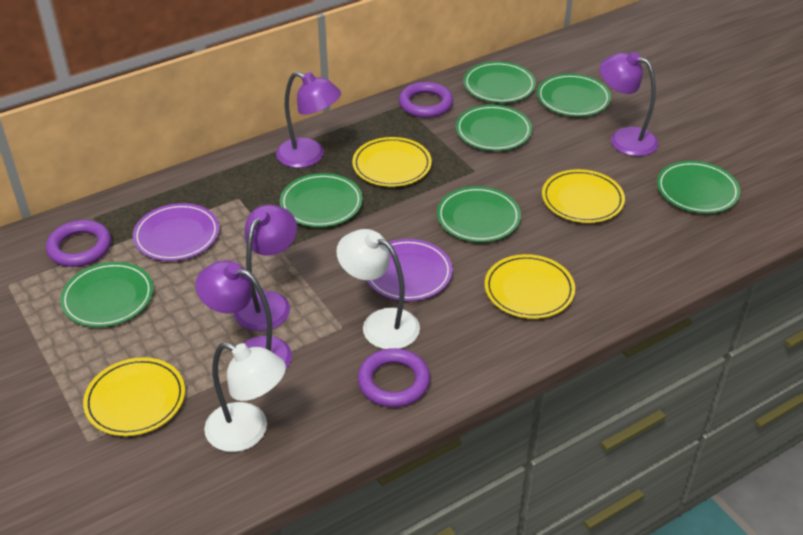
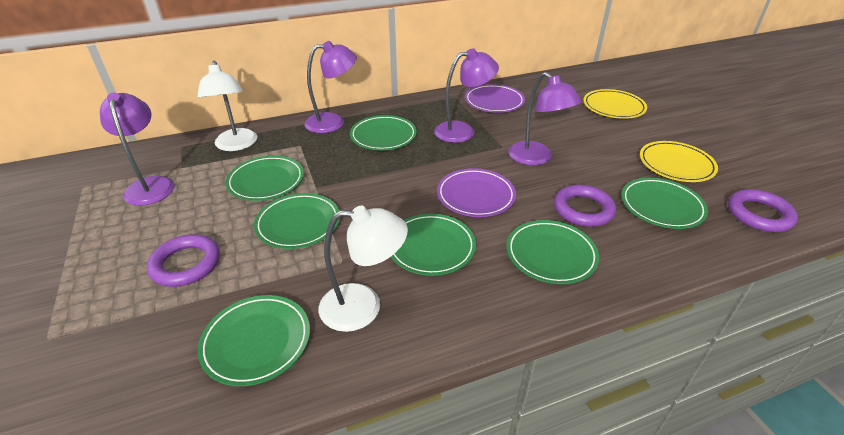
yellow plate: 4 -> 2

